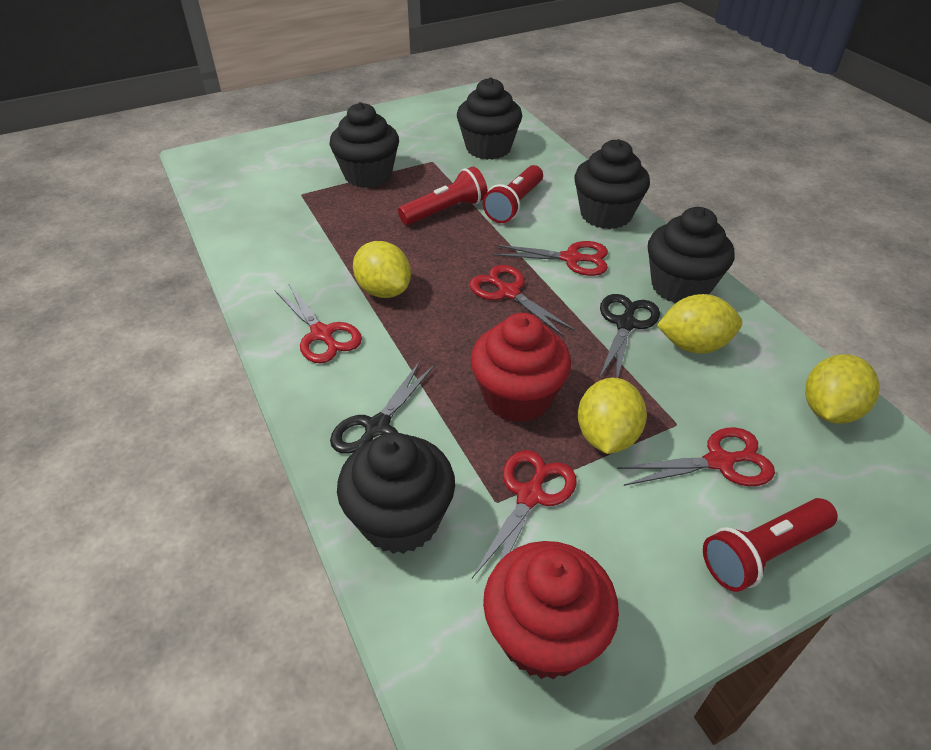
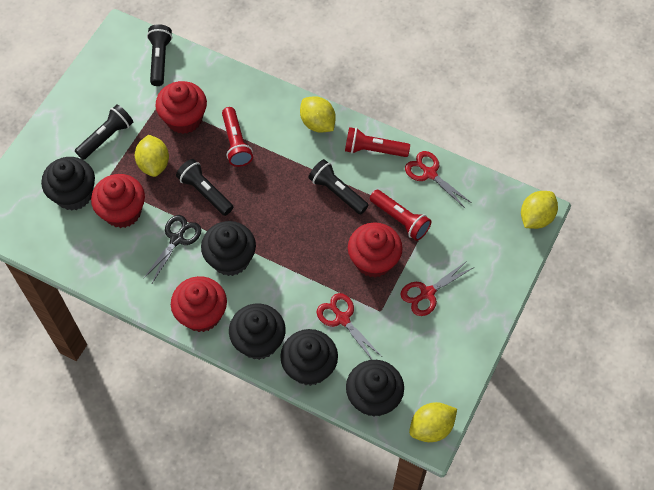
black flashlight: 0 -> 4
black scissors: 2 -> 1
red cupcake: 2 -> 4
red scissors: 5 -> 3

